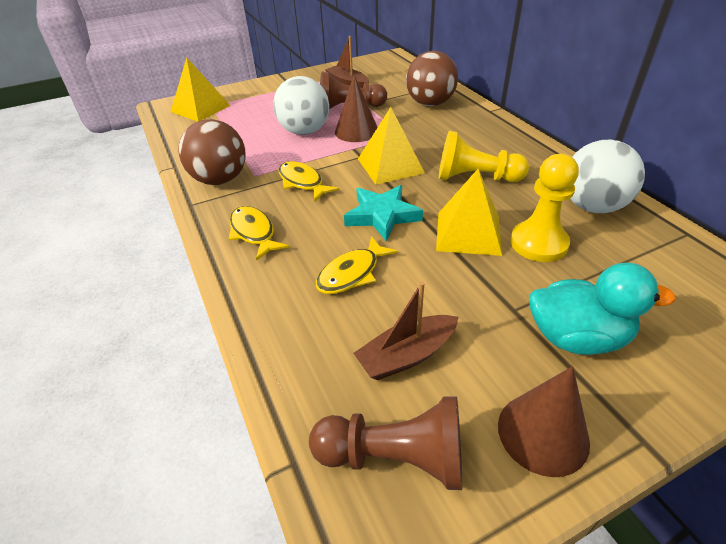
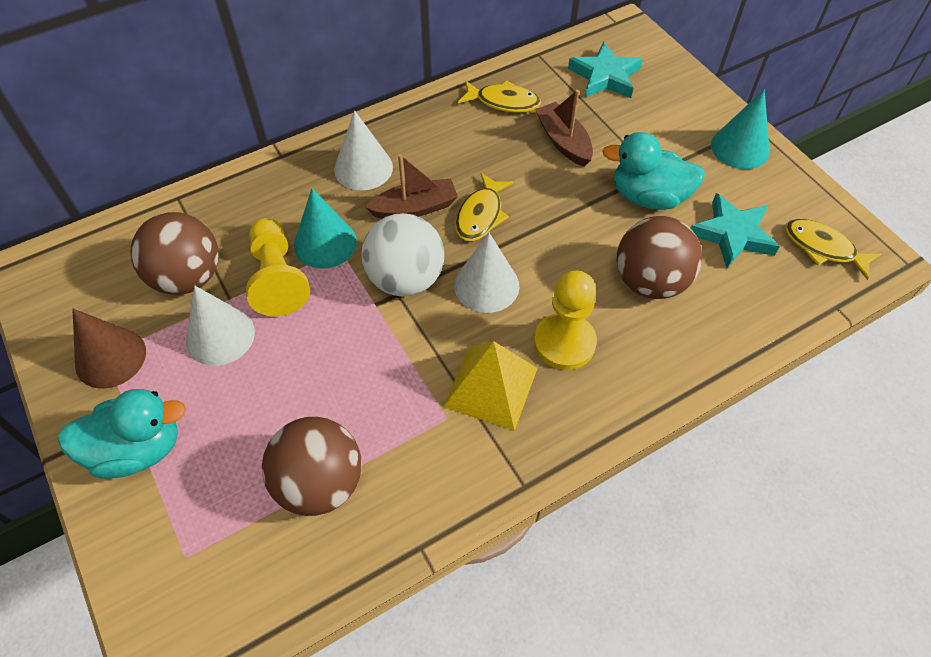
brown ball: 2 -> 3
brown cone: 2 -> 1
brown pawn: 2 -> 0
turquoise cone: 0 -> 2
turquoise duck: 1 -> 2
turquoise star: 1 -> 2
white ball: 2 -> 1
white cone: 0 -> 3
yellow pyramid: 3 -> 1

